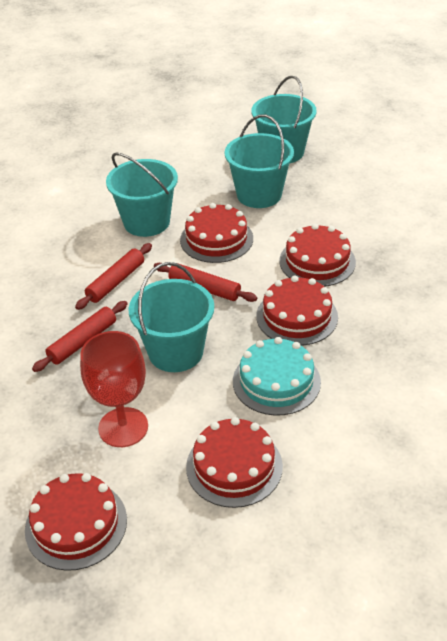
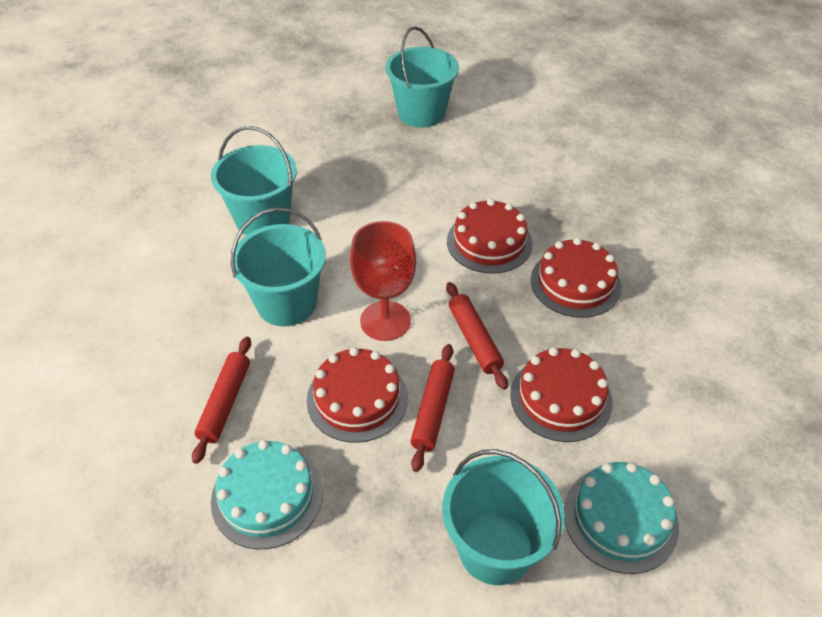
red cake: 5 -> 4
turquoise cake: 1 -> 2

